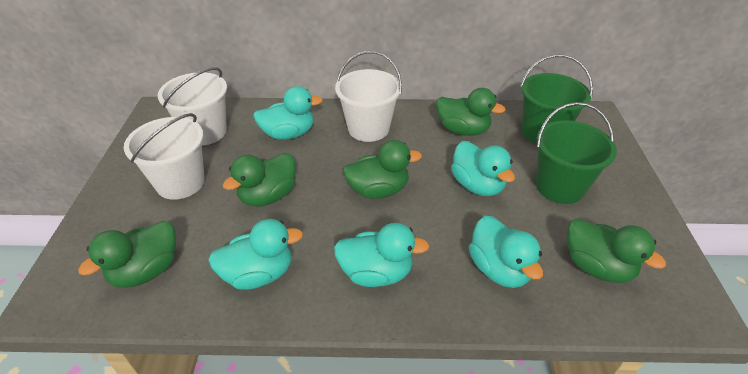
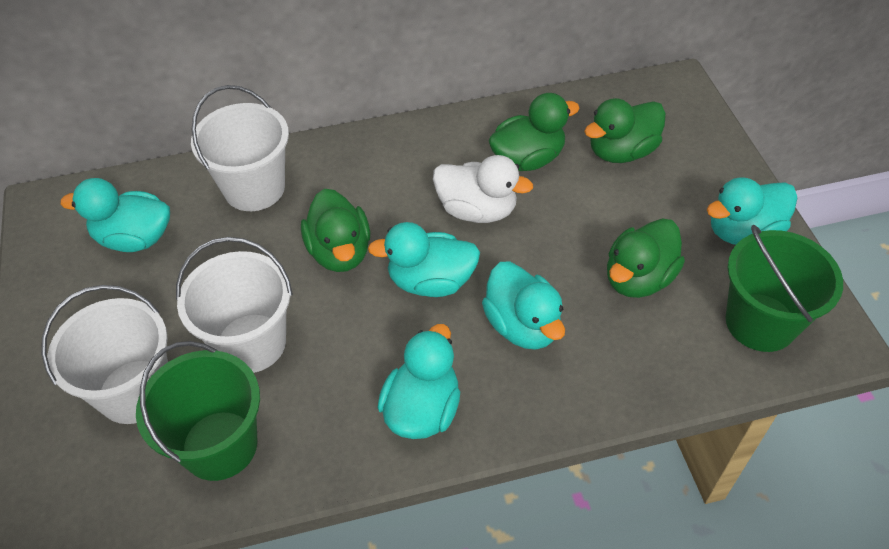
green duck: 5 -> 4
white duck: 0 -> 1

